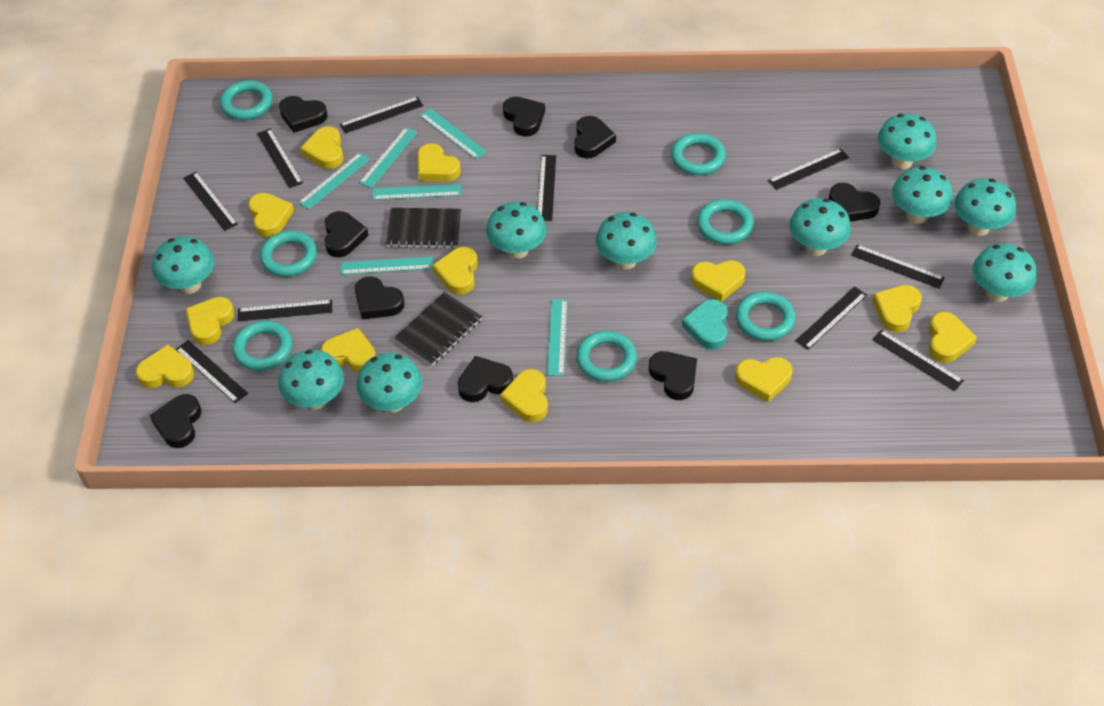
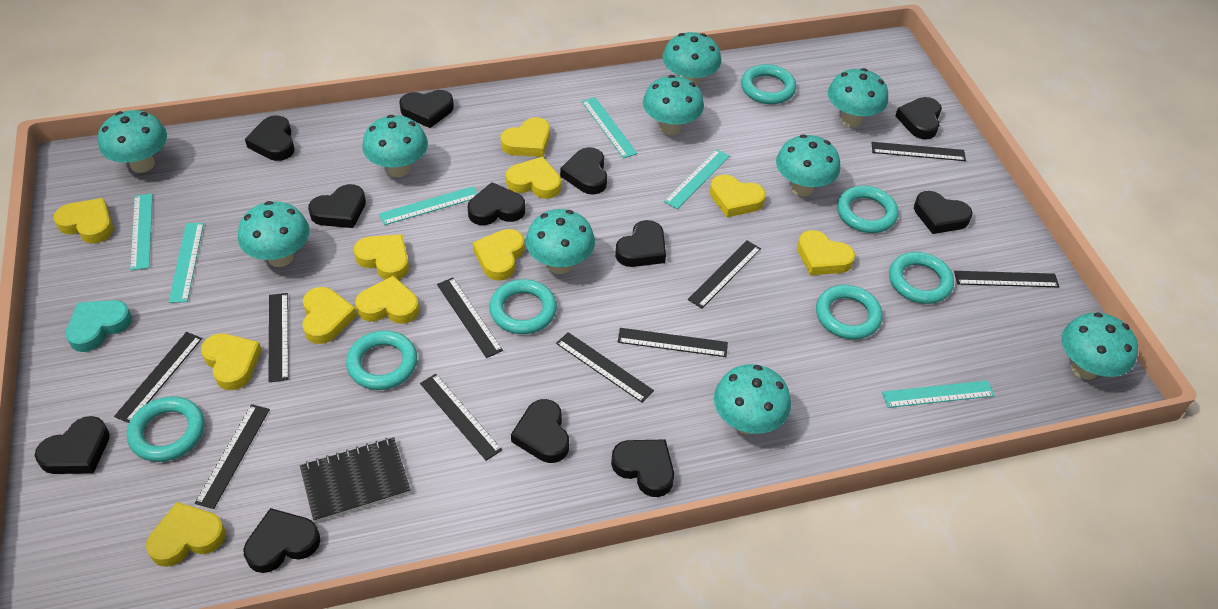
black heart: 9 -> 12
black notebook: 2 -> 1
yellow heart: 12 -> 11

